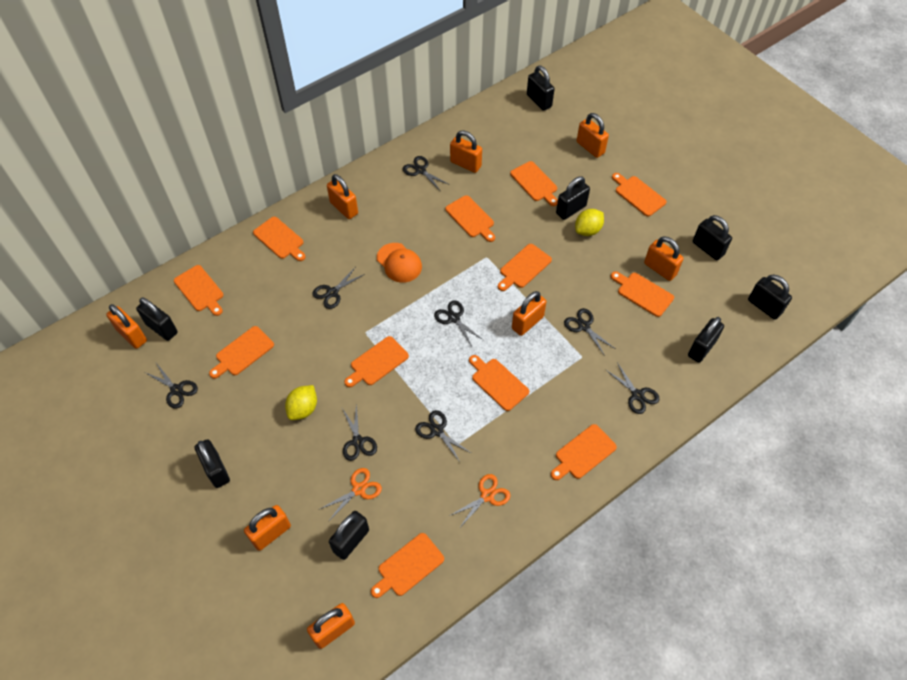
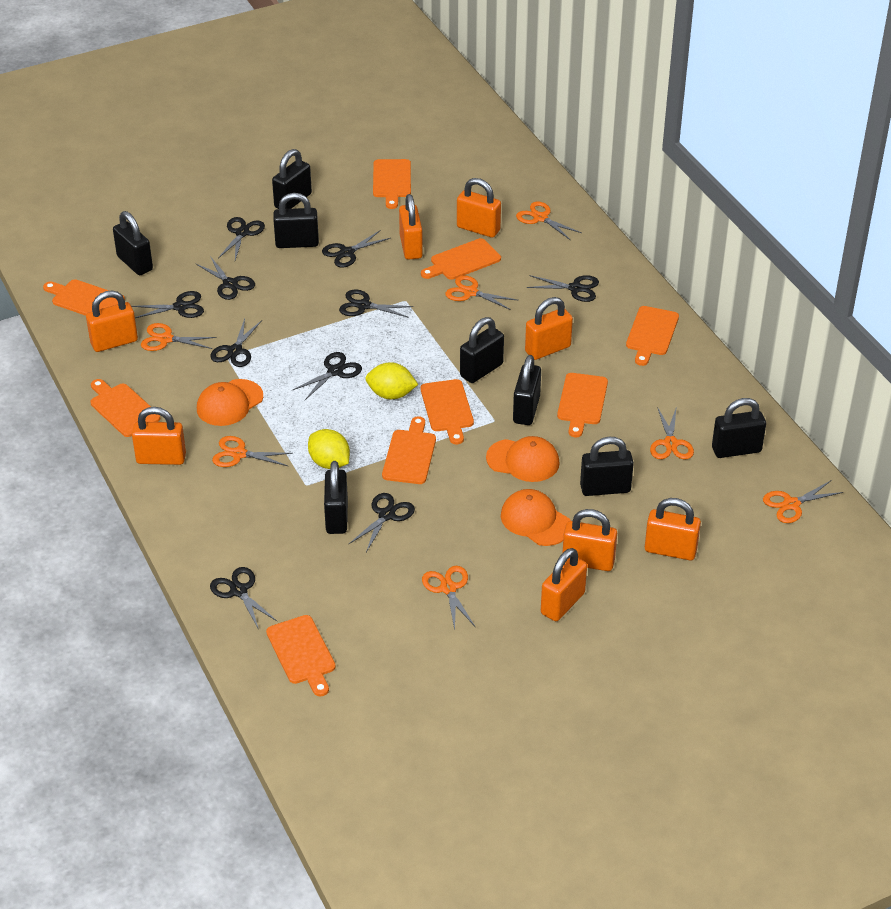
black scissors: 8 -> 10
orange cap: 1 -> 3
orange cutting board: 12 -> 9
orange scissors: 2 -> 7

